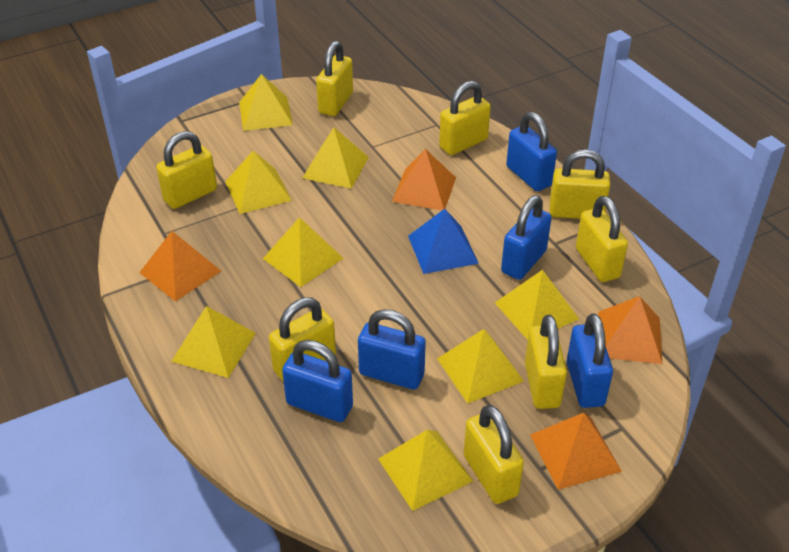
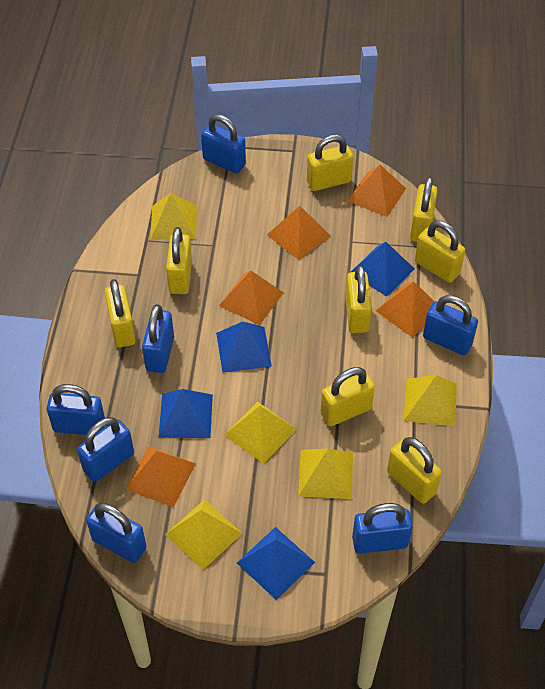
blue padlock: 5 -> 7
blue pyramid: 1 -> 4
orange pyramid: 4 -> 5
yellow pyramid: 8 -> 5

